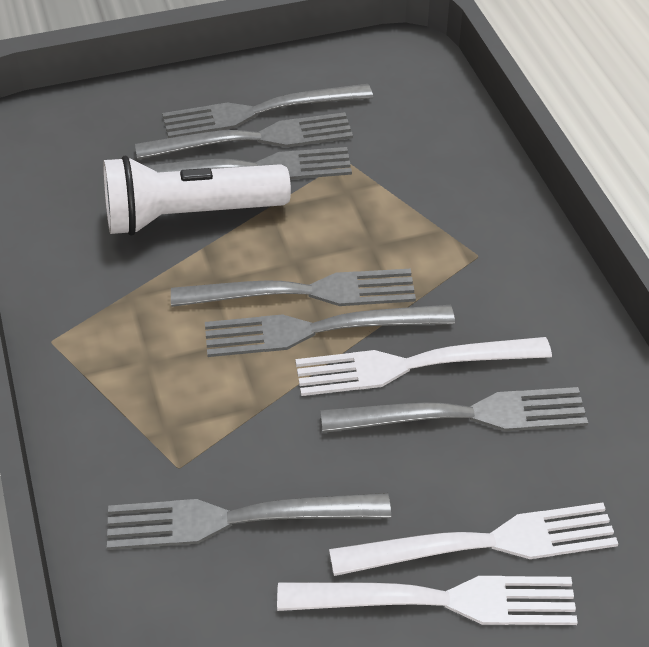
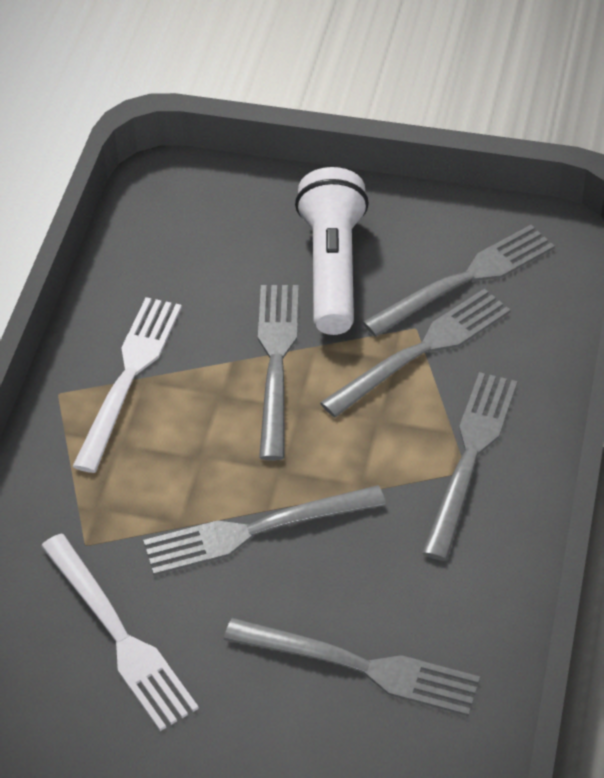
grey fork: 7 -> 6
white fork: 3 -> 2

